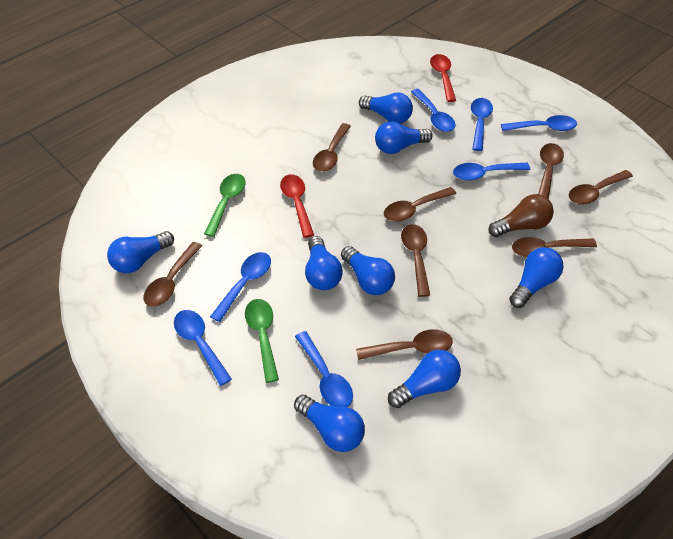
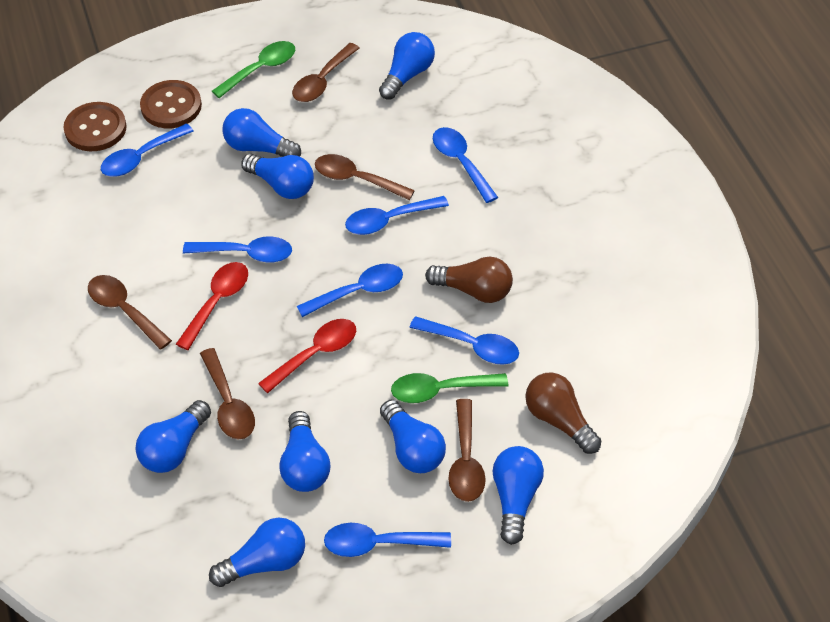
brown button: 0 -> 2
brown light bulb: 1 -> 2
brown spoon: 8 -> 5

